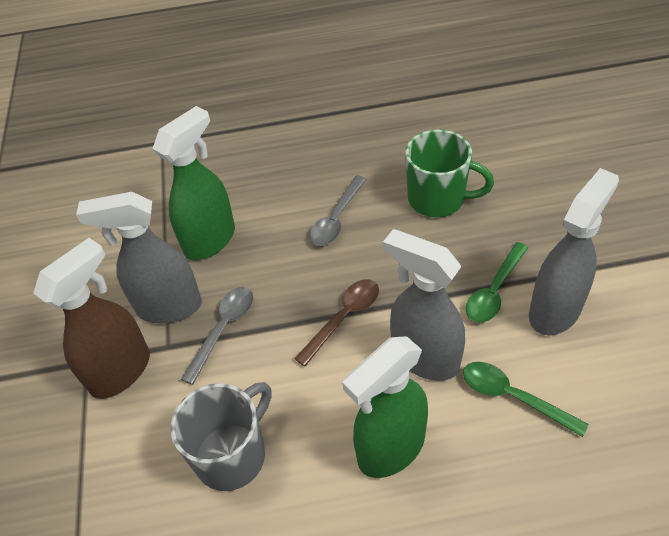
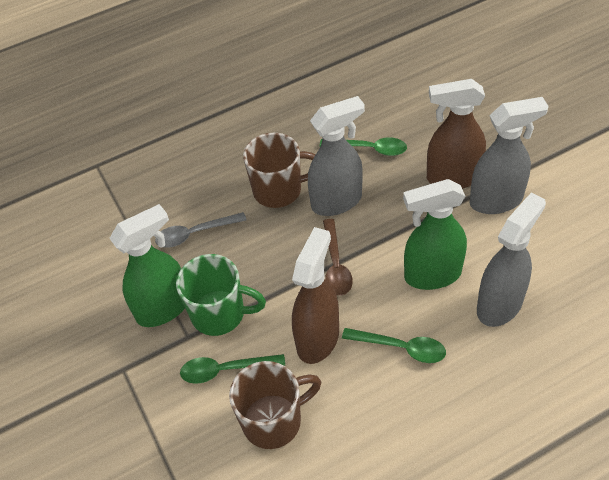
brown mug: 0 -> 2
brown spray bottle: 1 -> 2
green spoon: 2 -> 3
grey mug: 1 -> 0
grey spoon: 2 -> 1

